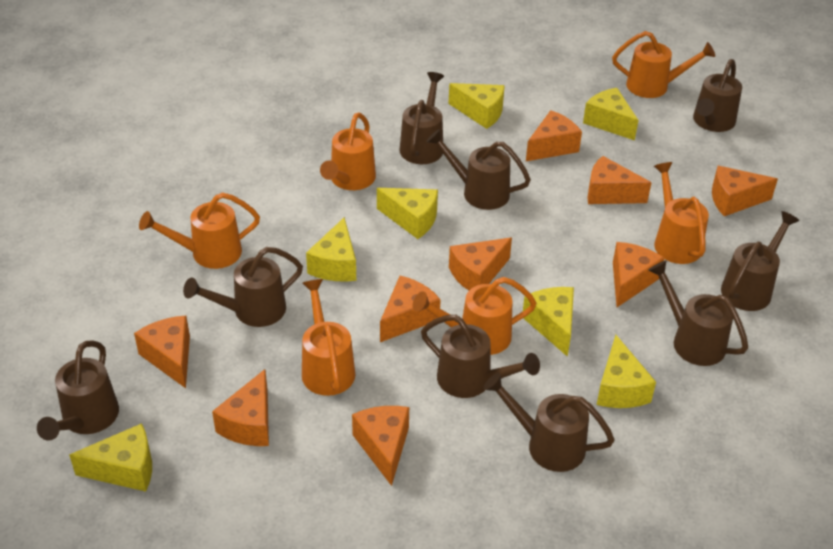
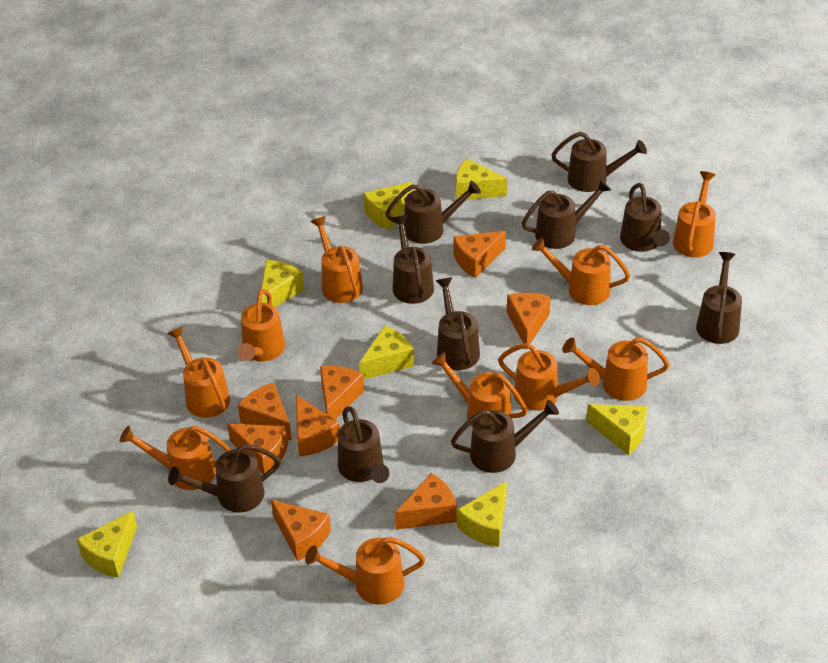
brown watering can: 9 -> 10
orange cheese: 9 -> 8
orange watering can: 6 -> 10

